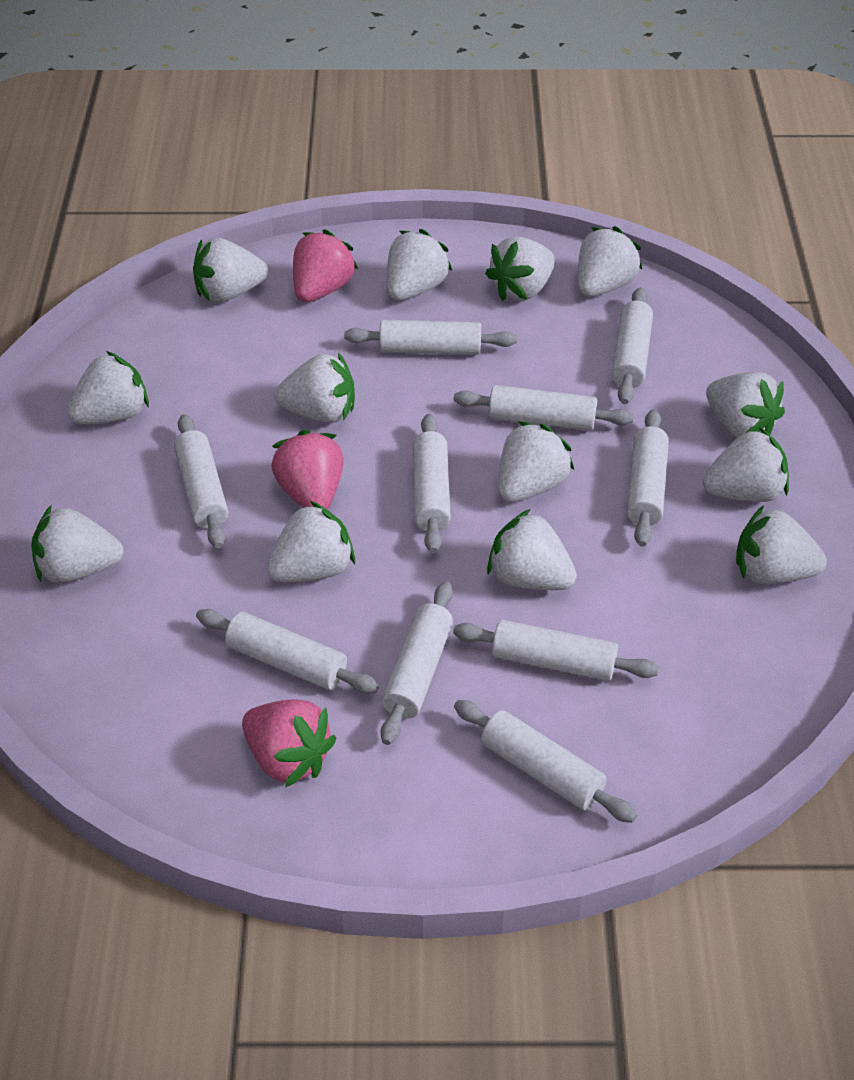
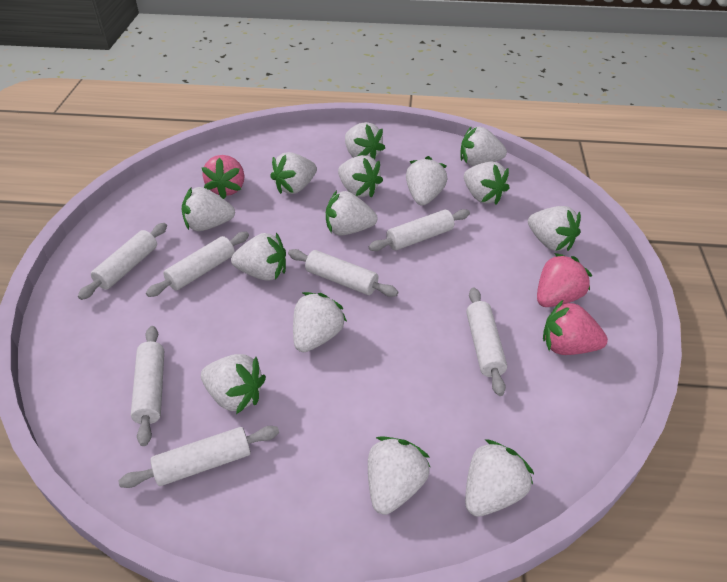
white rolling pin: 10 -> 7
white strawberry: 13 -> 14

